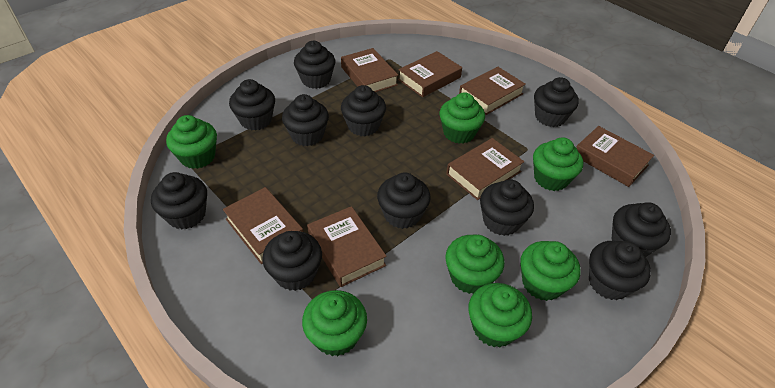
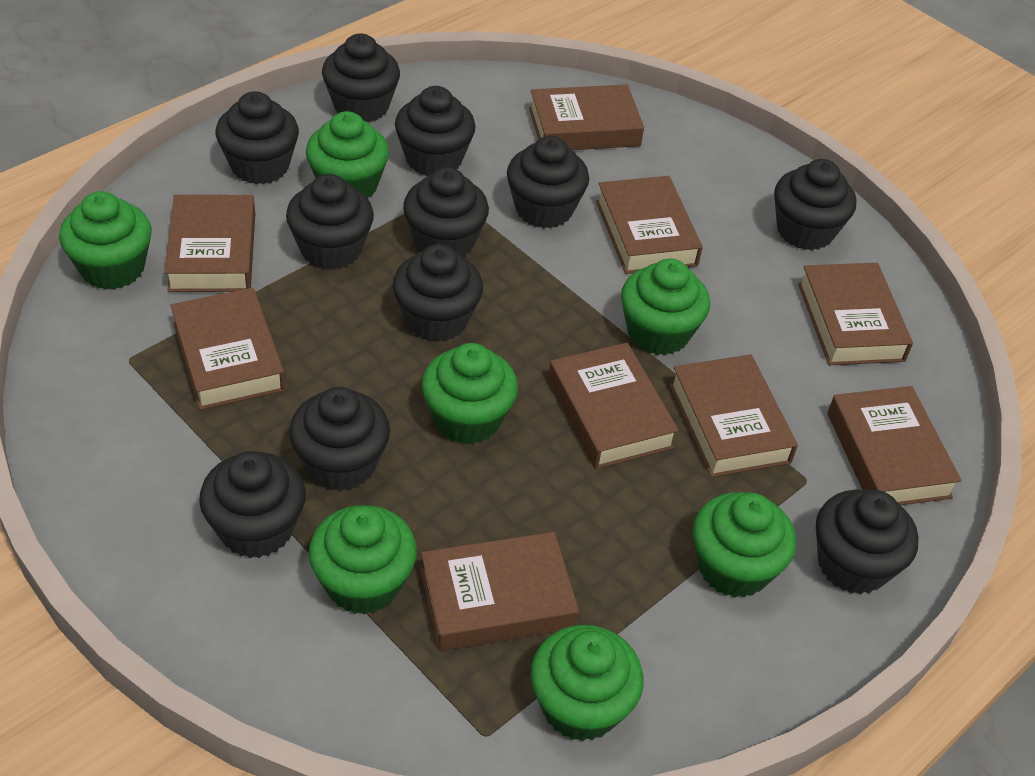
brown book: 7 -> 9

